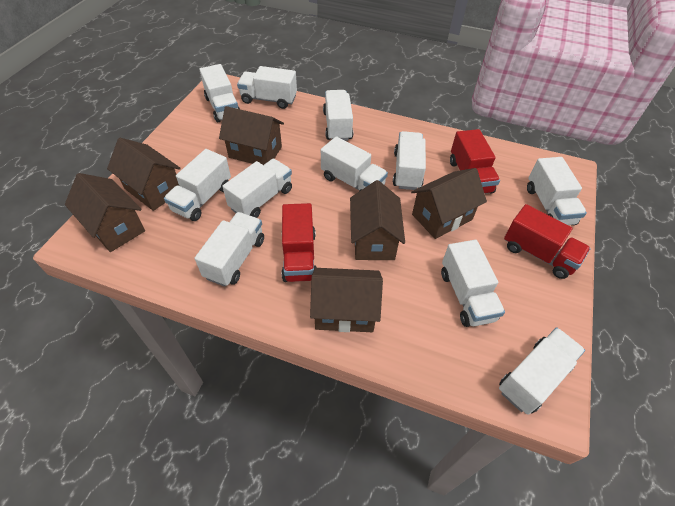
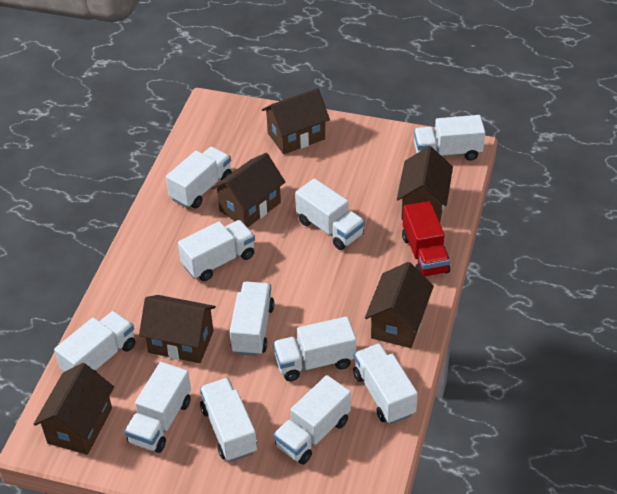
red truck: 3 -> 1

